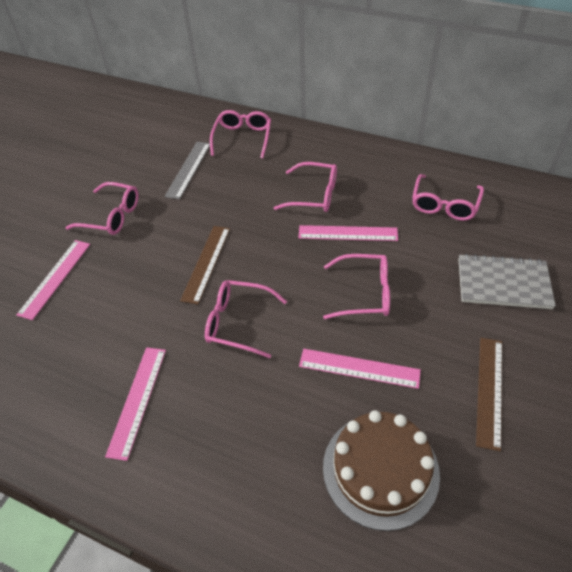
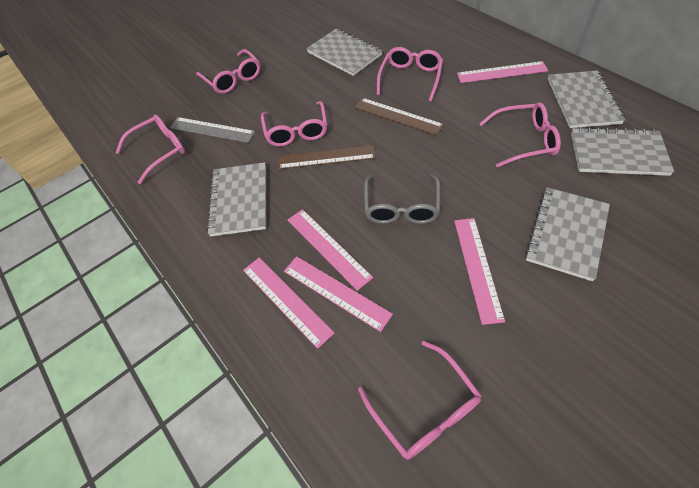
brown cake: 1 -> 0
grey glasses: 0 -> 1
grey notebook: 1 -> 5
pink ruler: 4 -> 5

